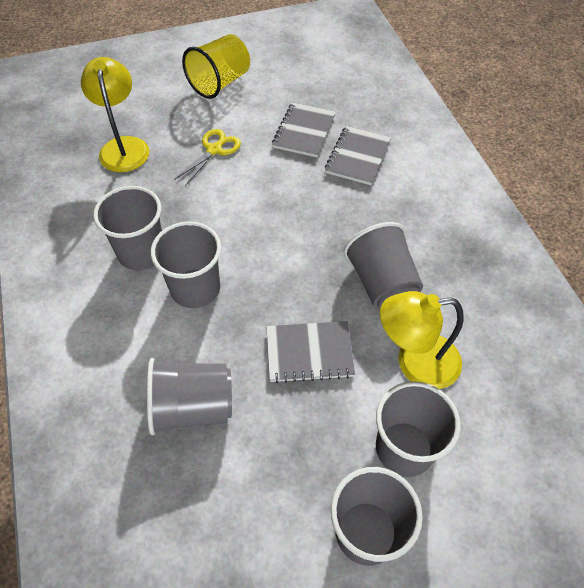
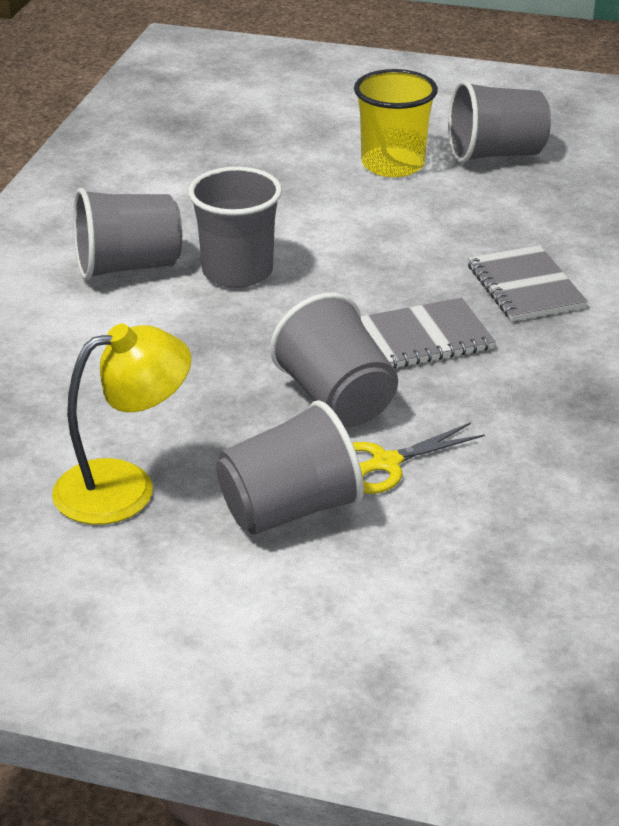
grey cup: 6 -> 5
grey notebook: 3 -> 2
yellow lamp: 2 -> 1

